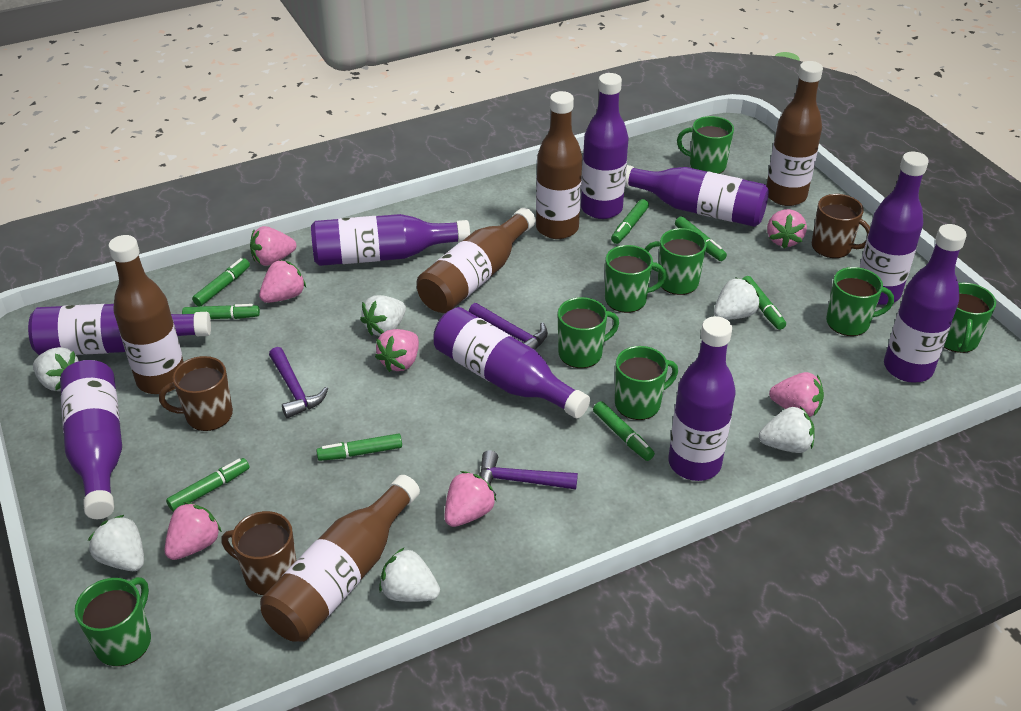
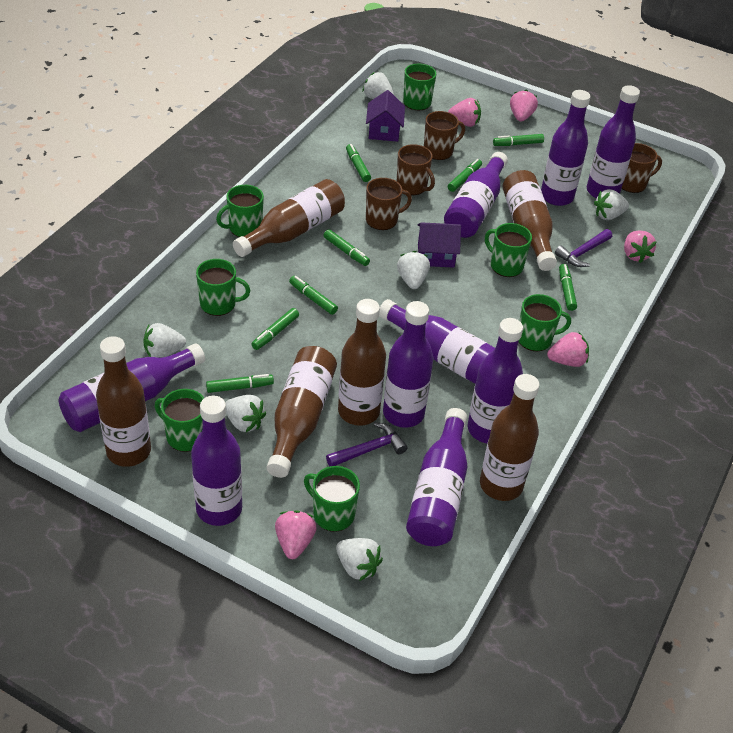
brown bottle: 5 -> 6
brown mug: 3 -> 4
green mug: 8 -> 7
pink strawberry: 7 -> 5
purple hammer: 3 -> 2
purple house: 0 -> 2

